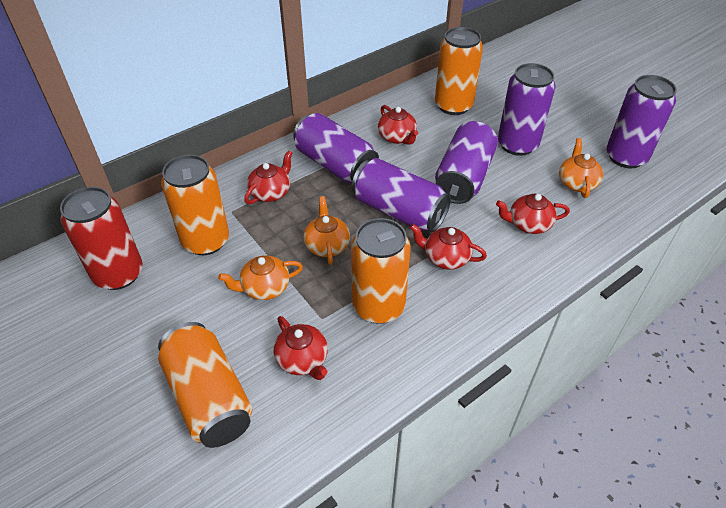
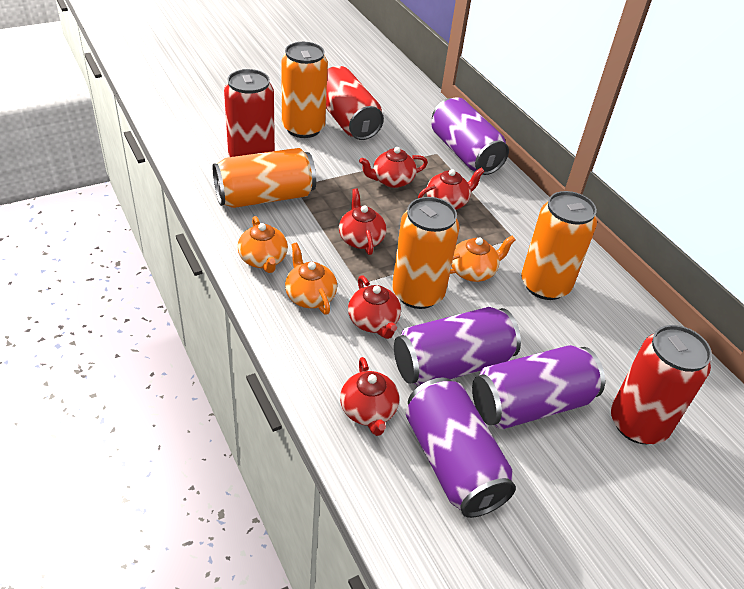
purple can: 5 -> 4
red can: 1 -> 3

